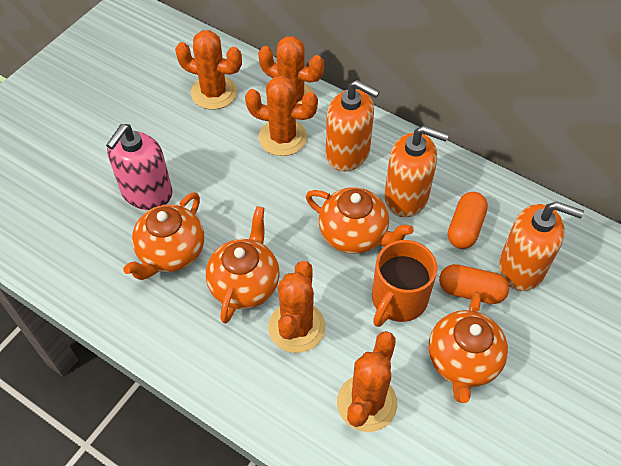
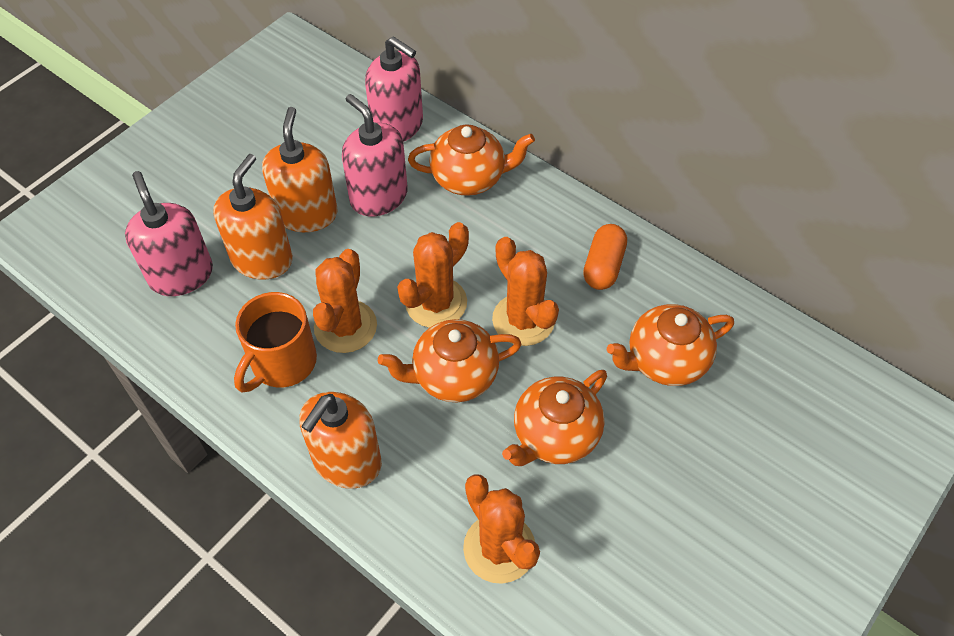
orange cactus: 5 -> 4
orange capsule: 2 -> 1
pink soap dispenser: 1 -> 3

